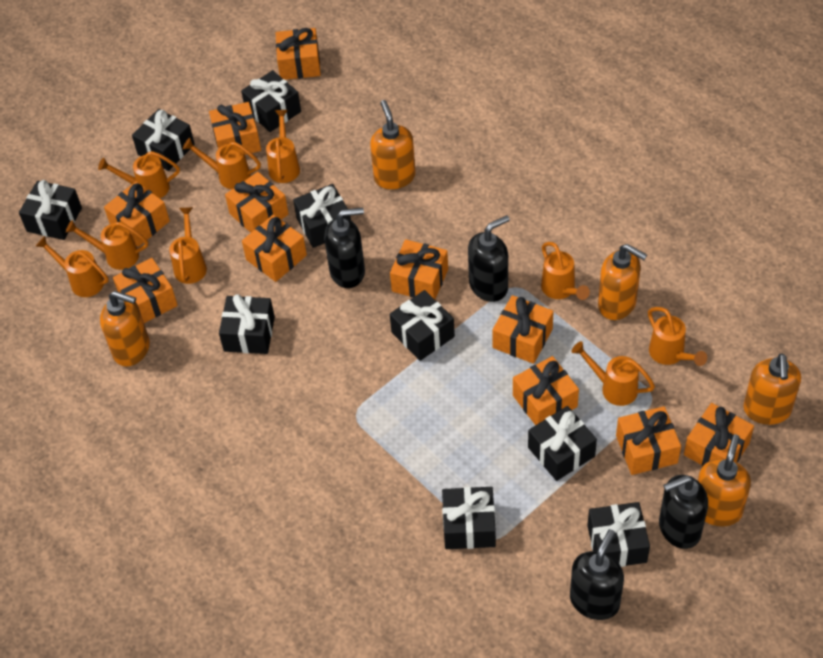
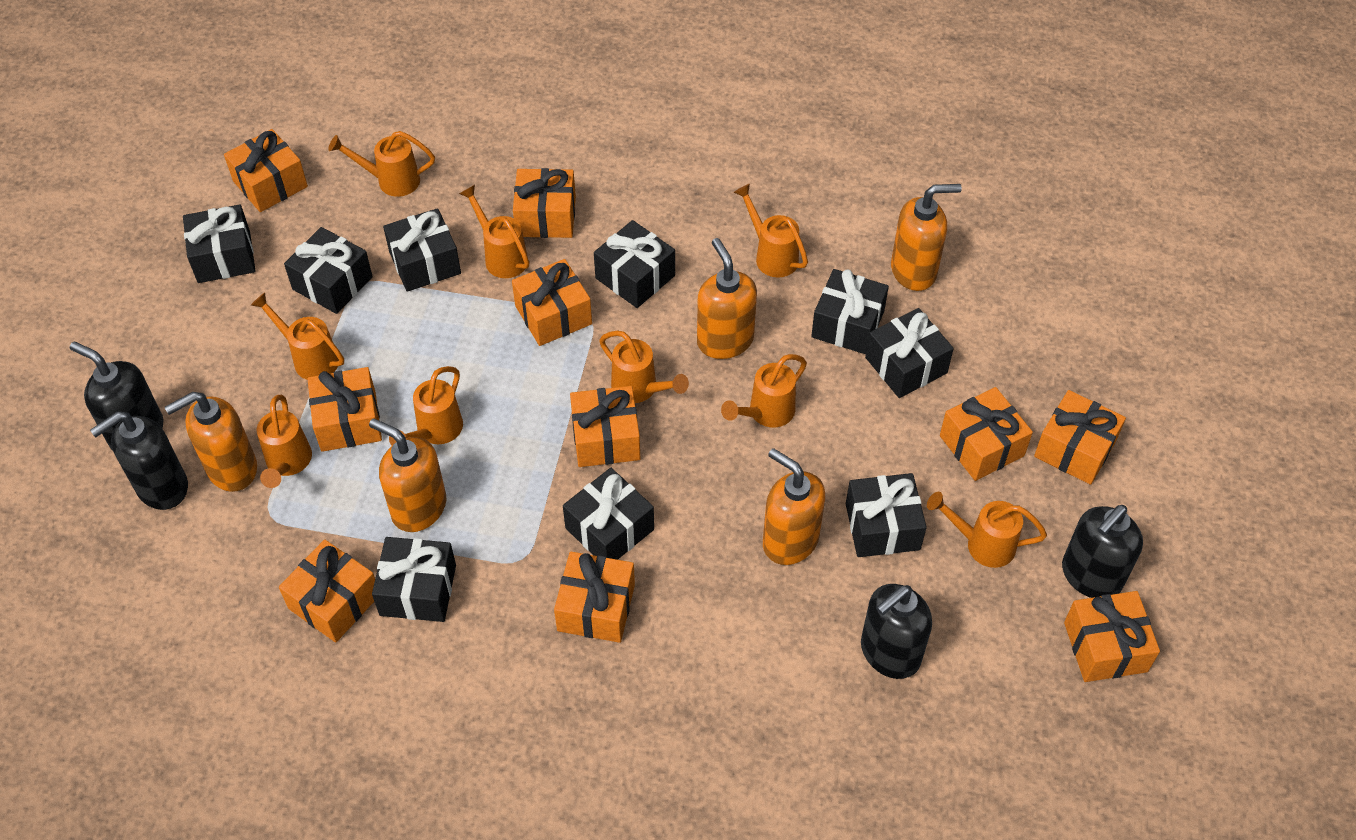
orange gift: 11 -> 10

